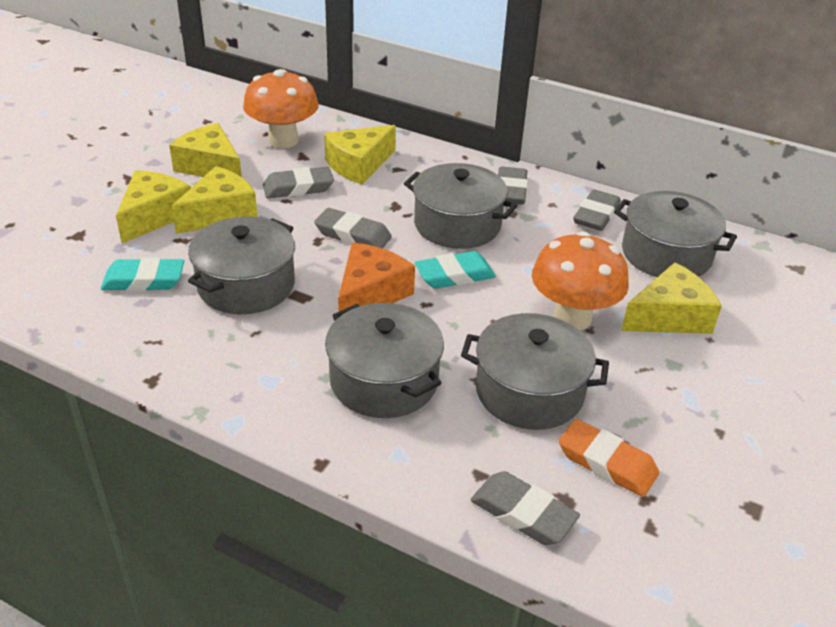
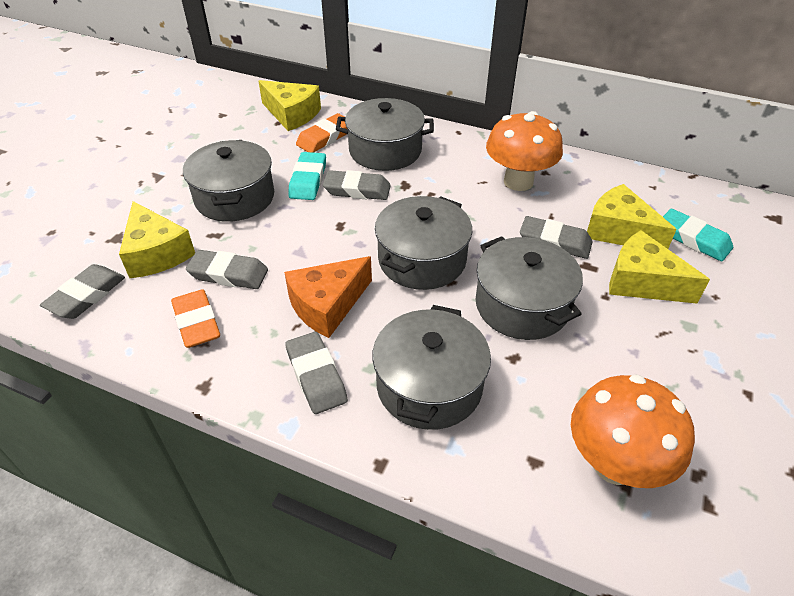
orange eraser: 1 -> 2
yellow cheese: 5 -> 4

